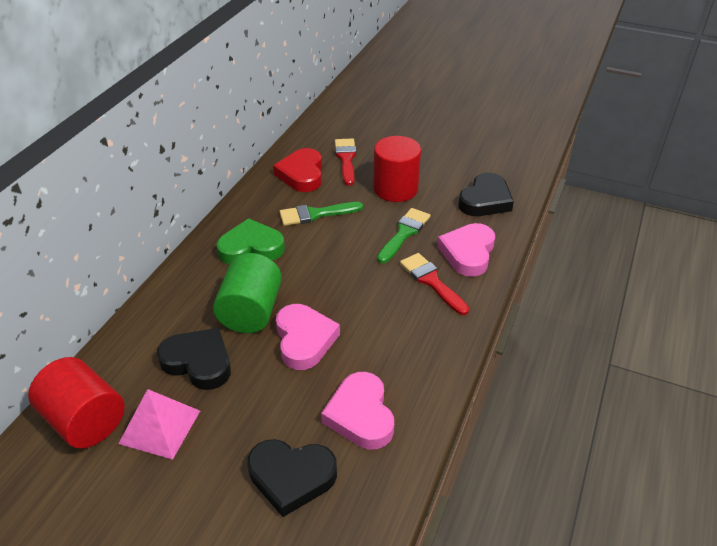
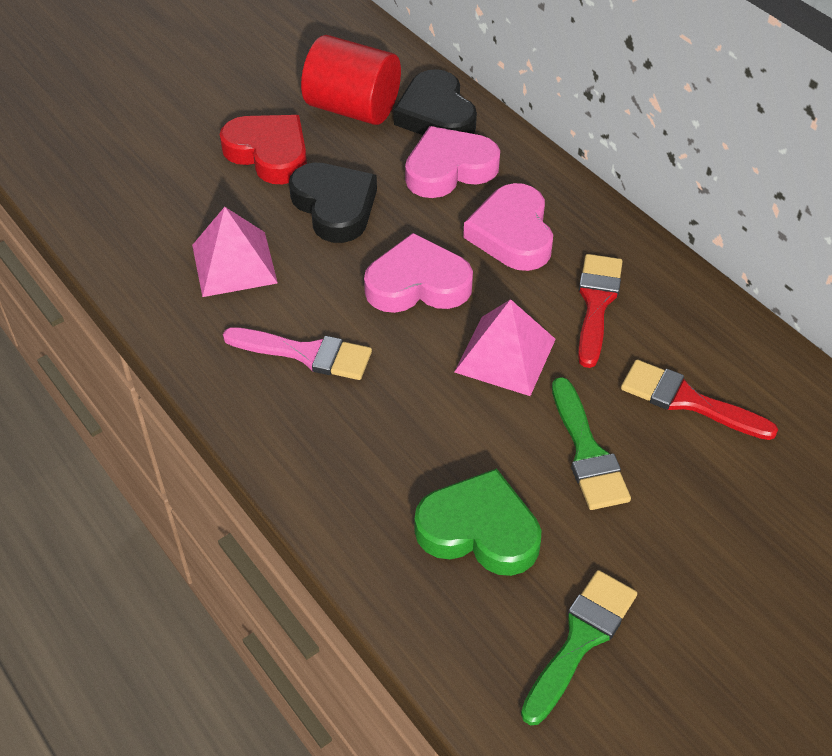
black heart: 3 -> 2
green cylinder: 1 -> 0
pink brush: 0 -> 1
pink pyramid: 1 -> 2
red cylinder: 2 -> 1

